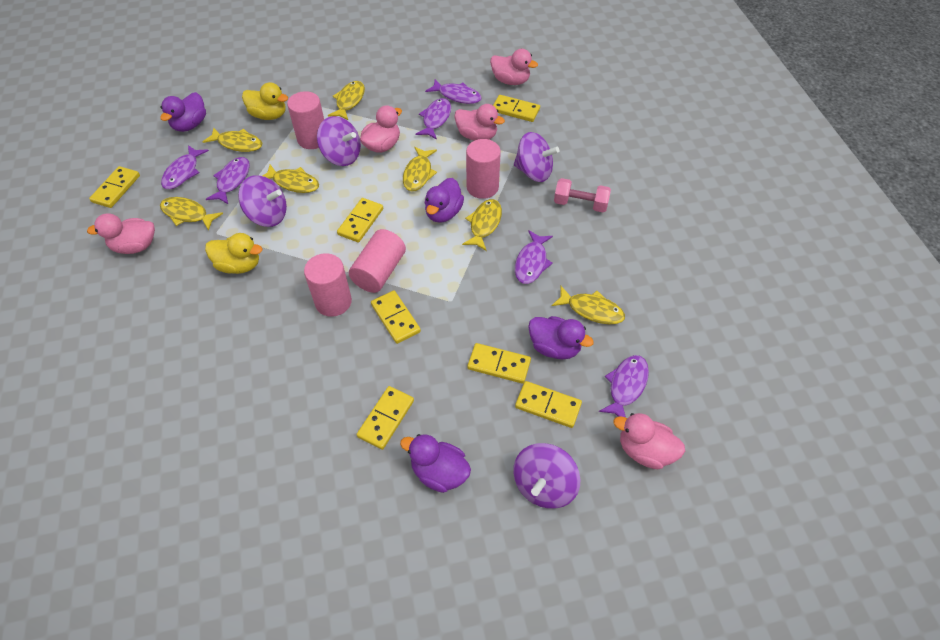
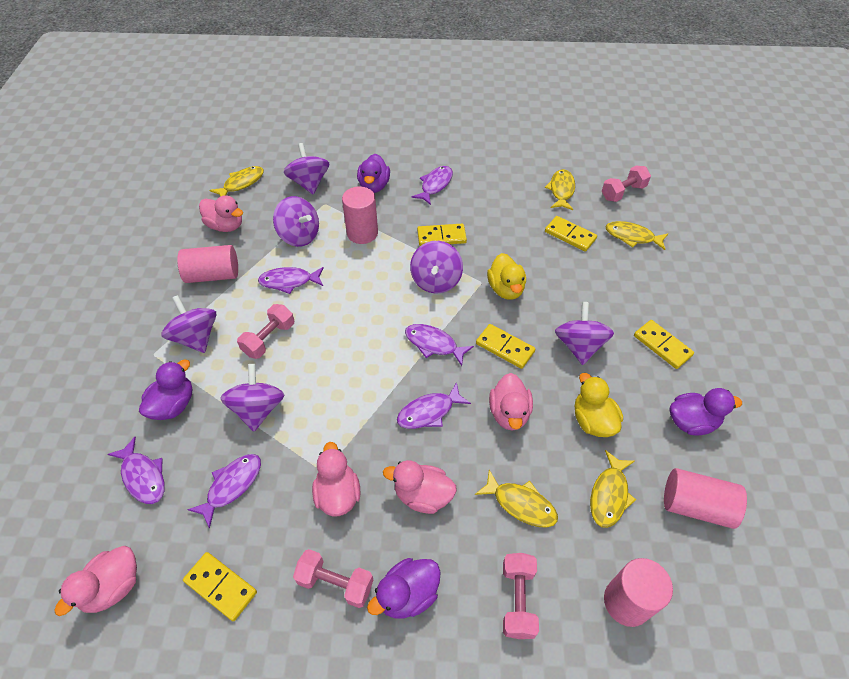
pink dumbbell: 1 -> 4
purple spinning top: 4 -> 6
yellow domino: 7 -> 5
yellow fish: 7 -> 5

